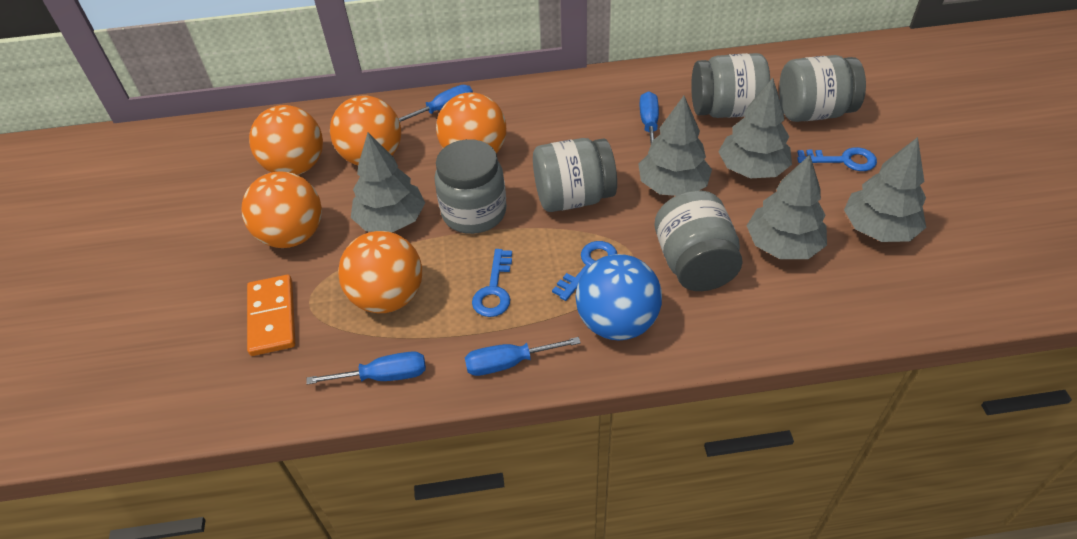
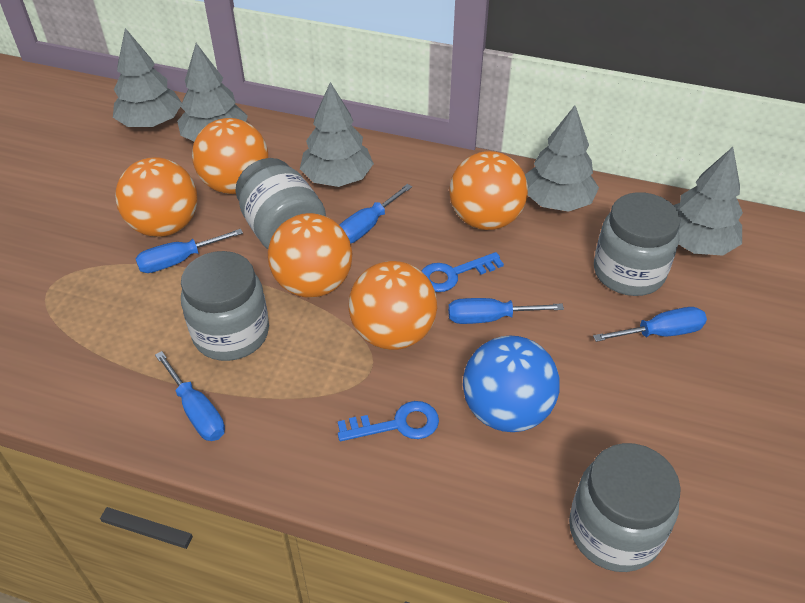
blue key: 3 -> 2
blue screwdriver: 4 -> 5
grey jar: 5 -> 4
orange domino: 1 -> 0

